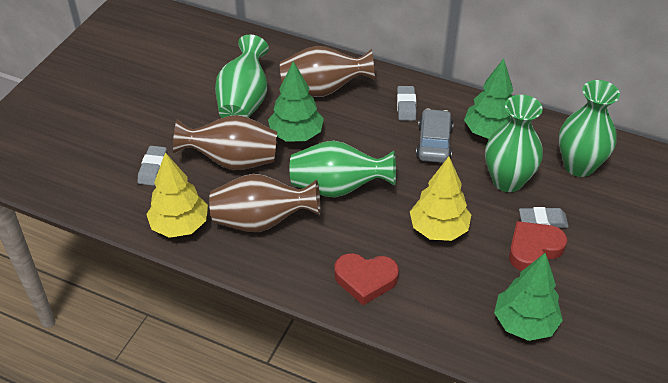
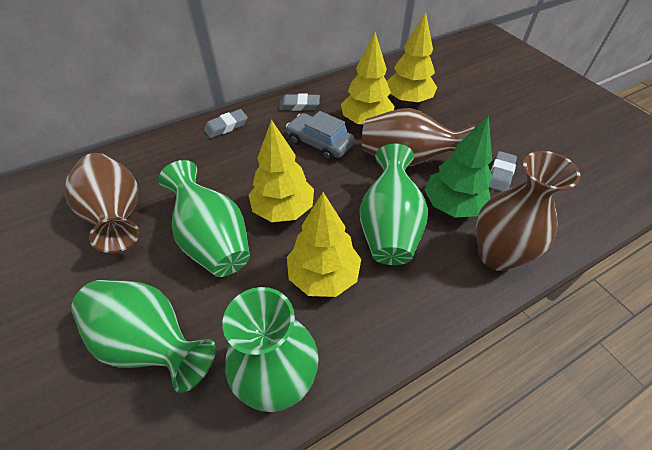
green tree: 3 -> 1
red heart: 2 -> 0
yellow tree: 2 -> 4

